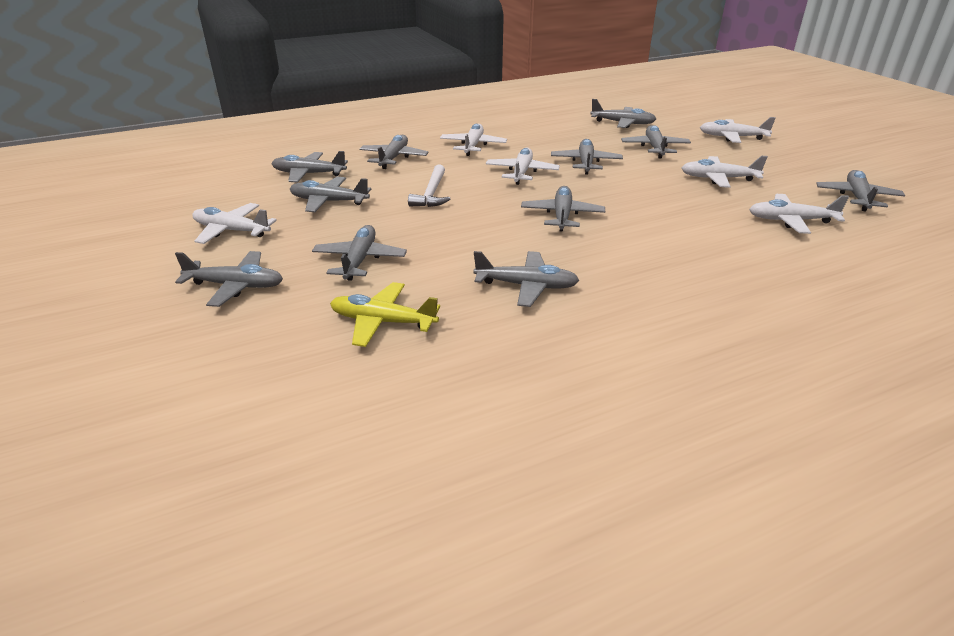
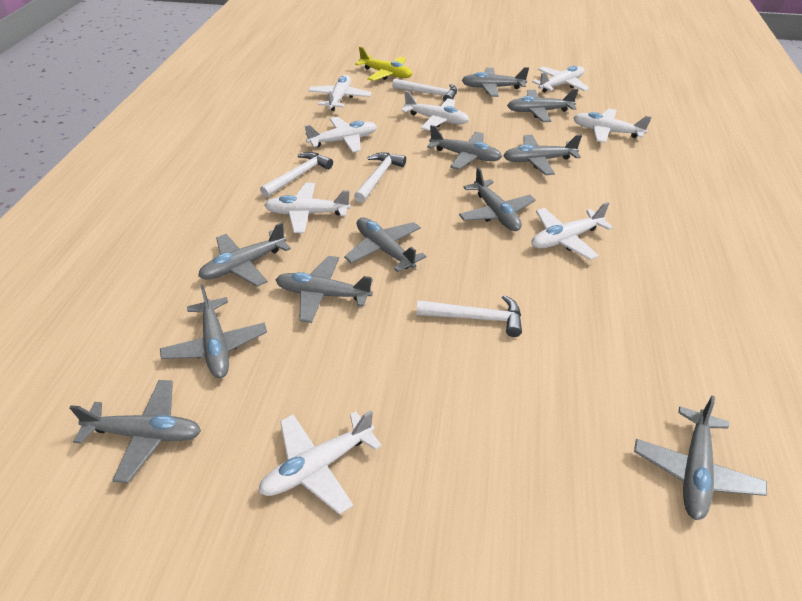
white hammer: 1 -> 4
white plane: 6 -> 8

